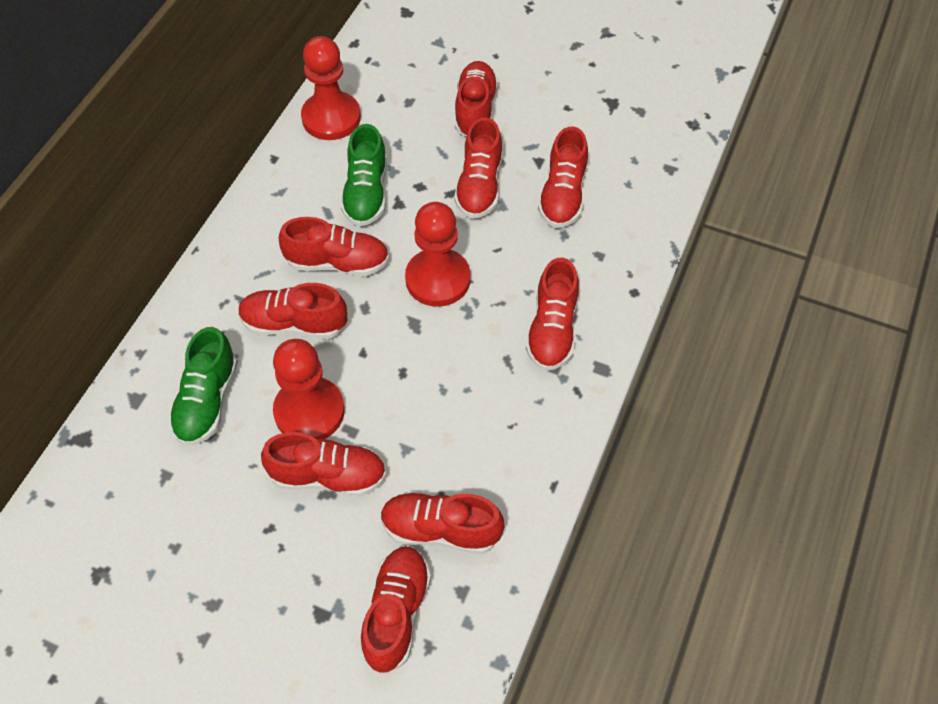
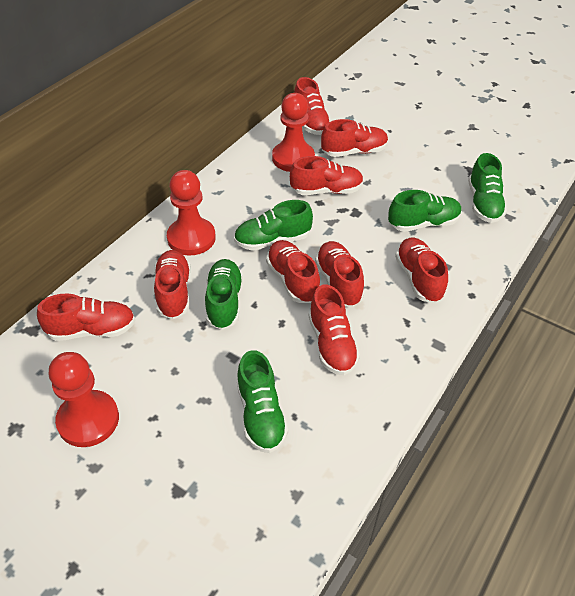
green shoe: 2 -> 5

